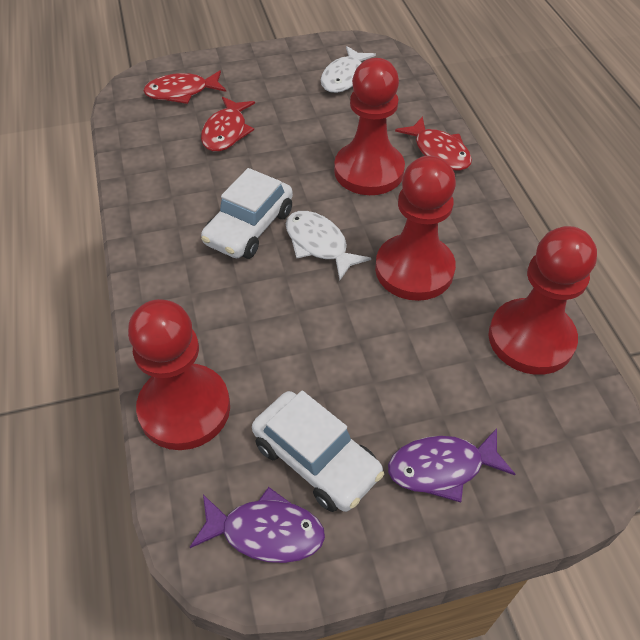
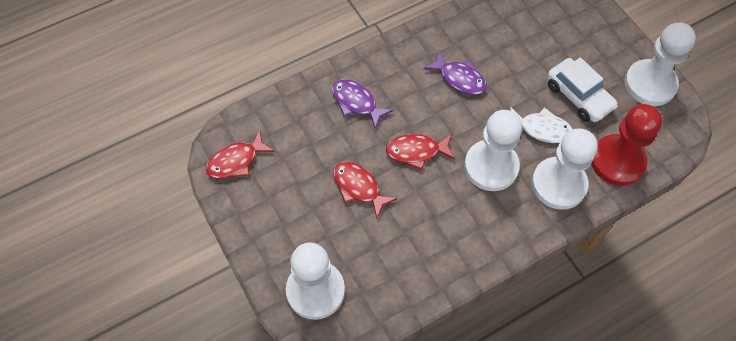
red pawn: 4 -> 1
white car: 2 -> 1
white fish: 2 -> 1
white pawn: 0 -> 4

